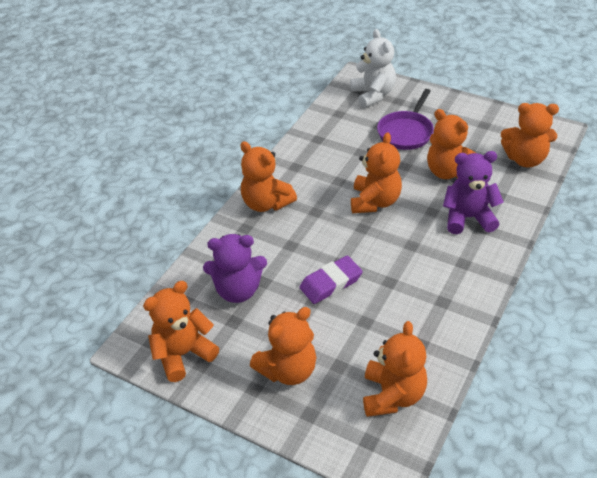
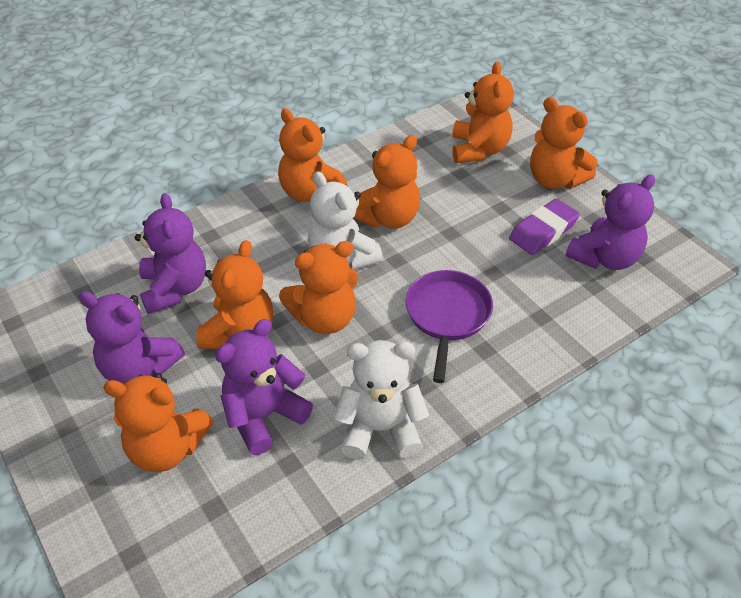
purple teddy bear: 2 -> 4
white teddy bear: 1 -> 2

